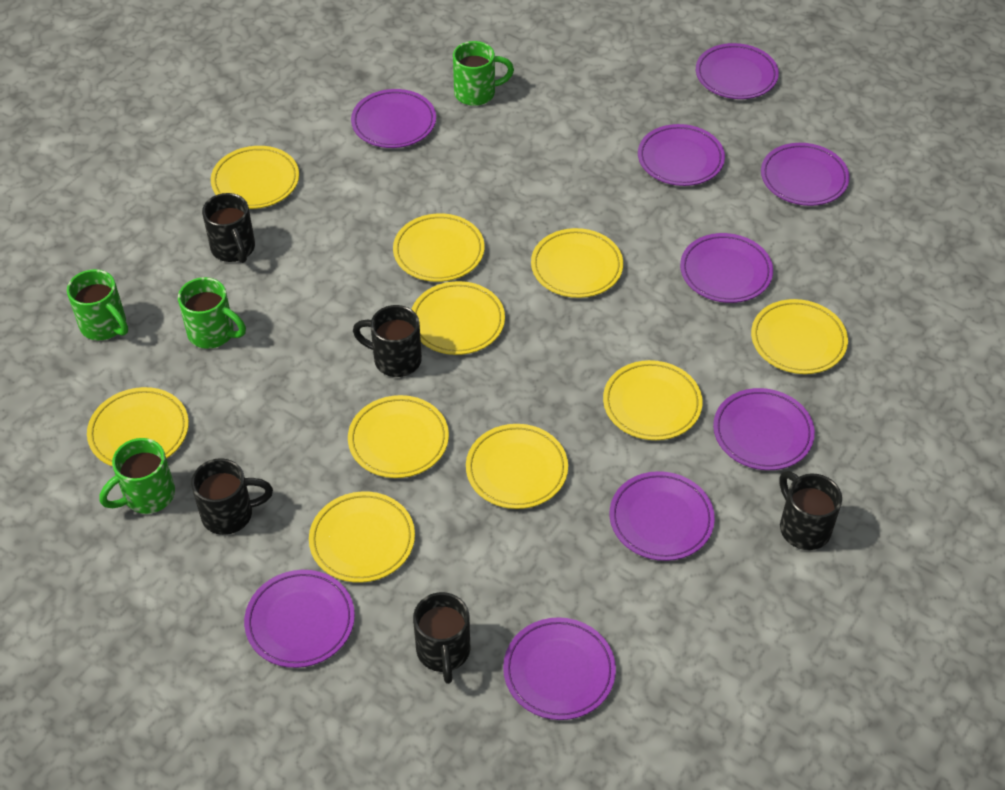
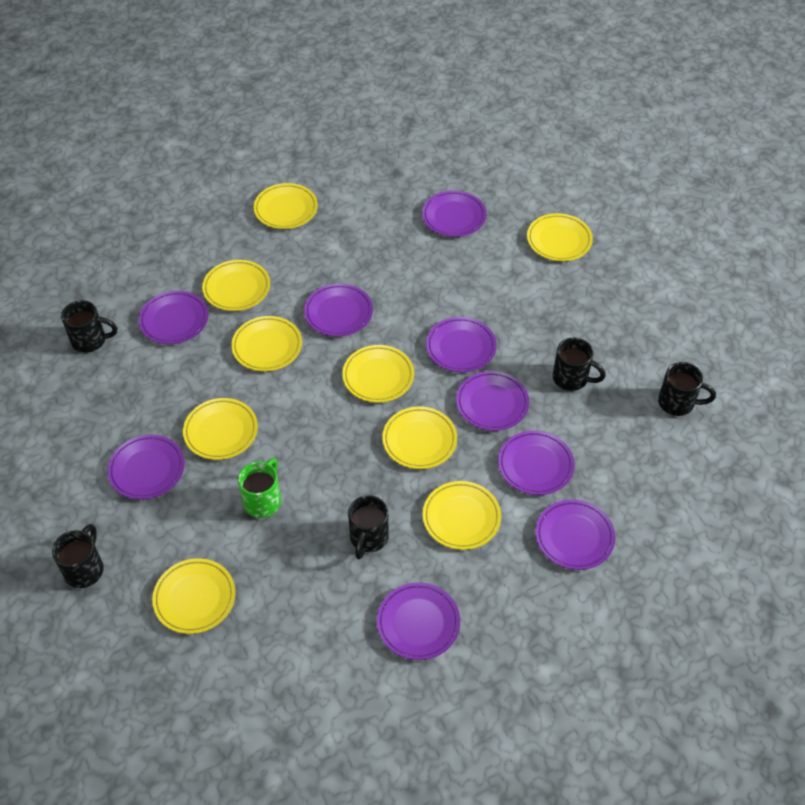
green mug: 4 -> 1
yellow plate: 10 -> 9

